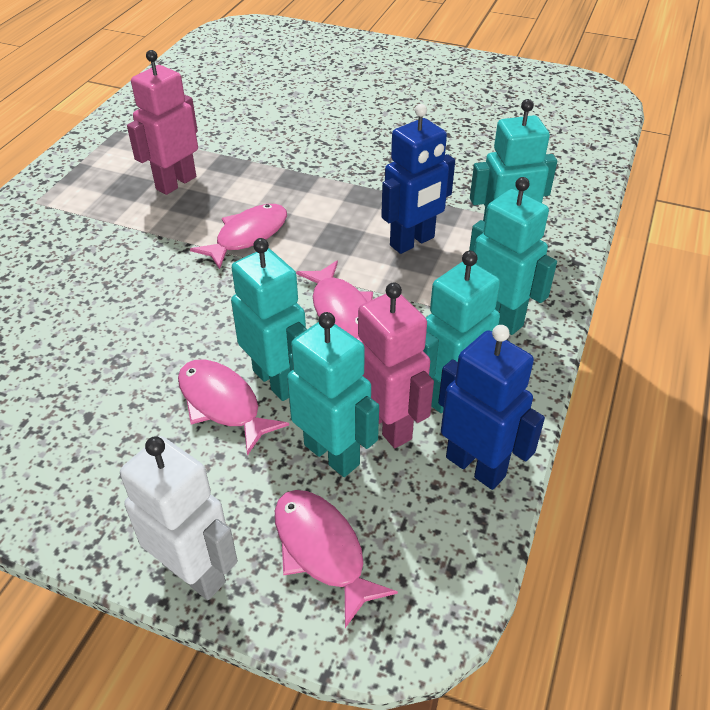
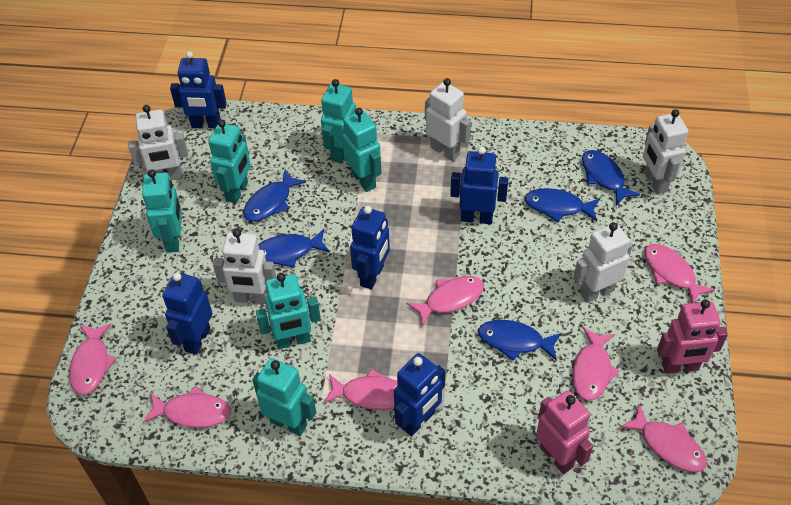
blue fish: 0 -> 5
blue robot: 2 -> 5
pink fish: 4 -> 7
turquoise robot: 5 -> 6
white robot: 1 -> 5

